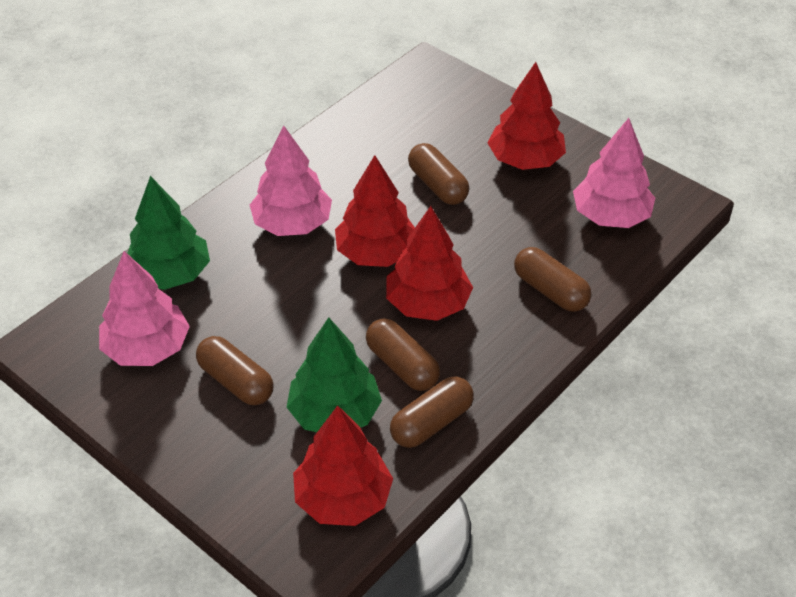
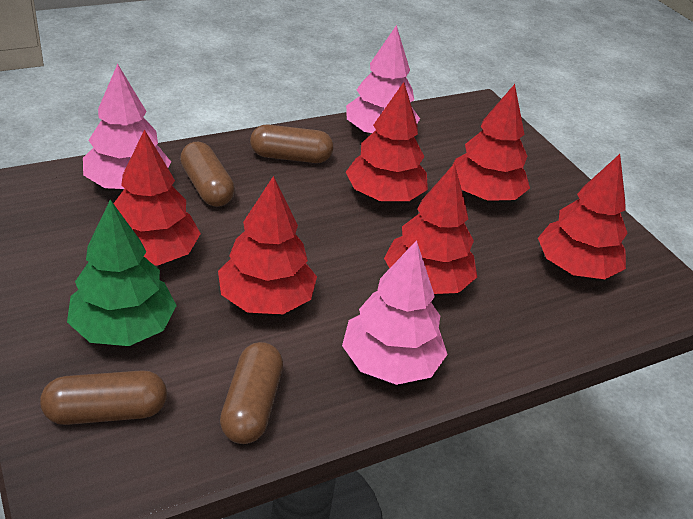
brown capsule: 5 -> 4
green tree: 2 -> 1
red tree: 4 -> 6

